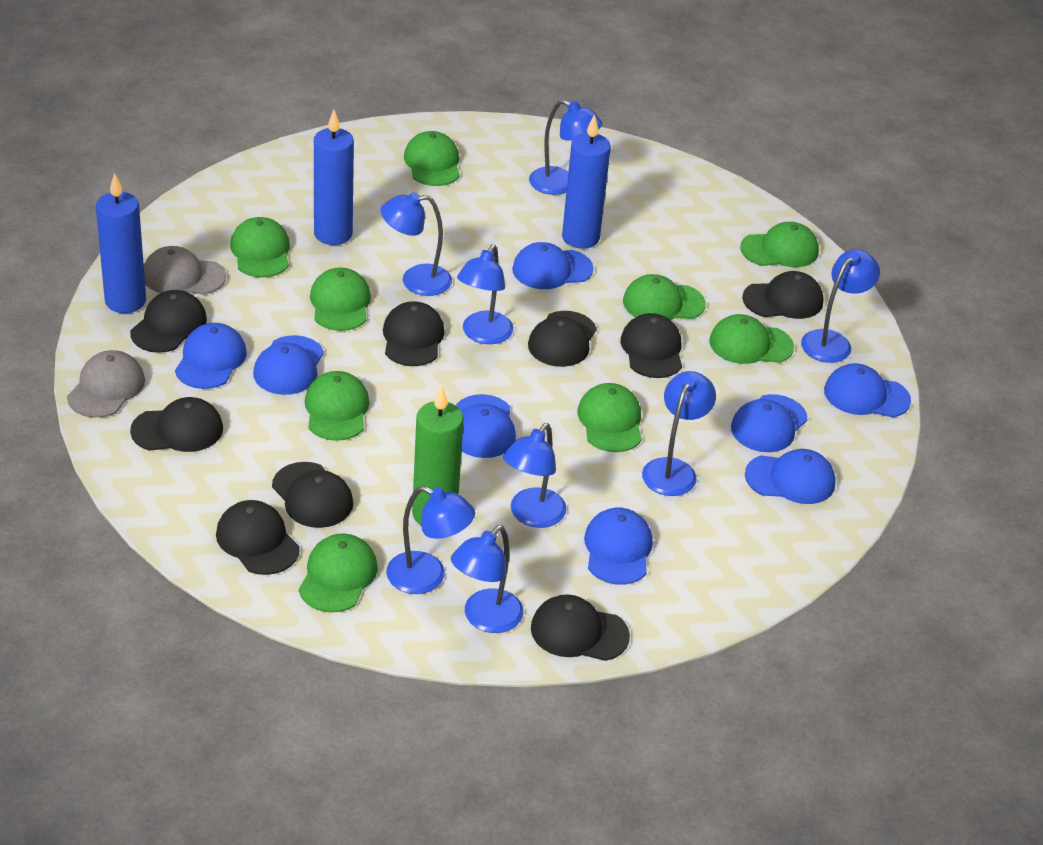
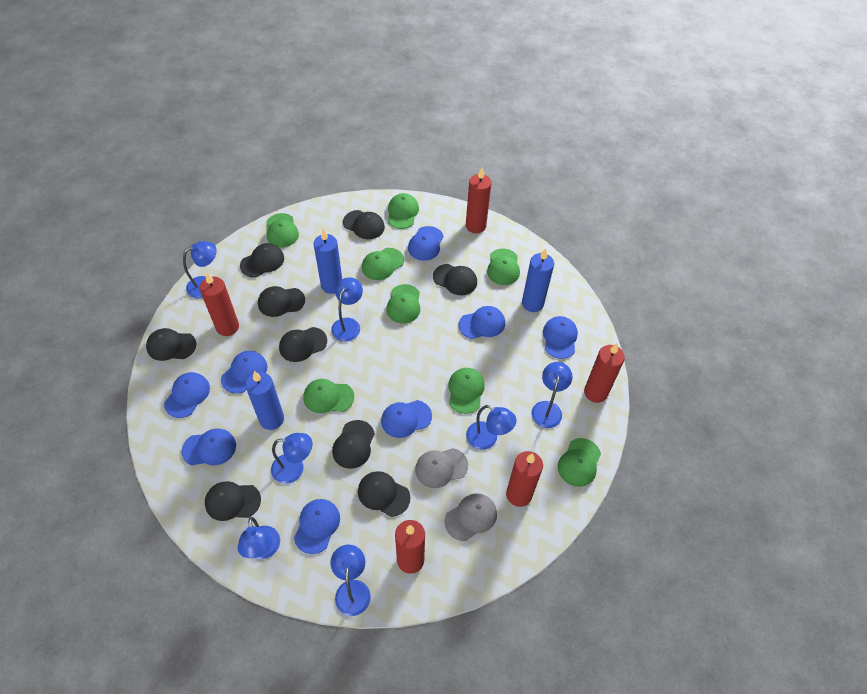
blue lamp: 8 -> 7
green candle: 1 -> 0
green cap: 9 -> 8
red candle: 0 -> 5

